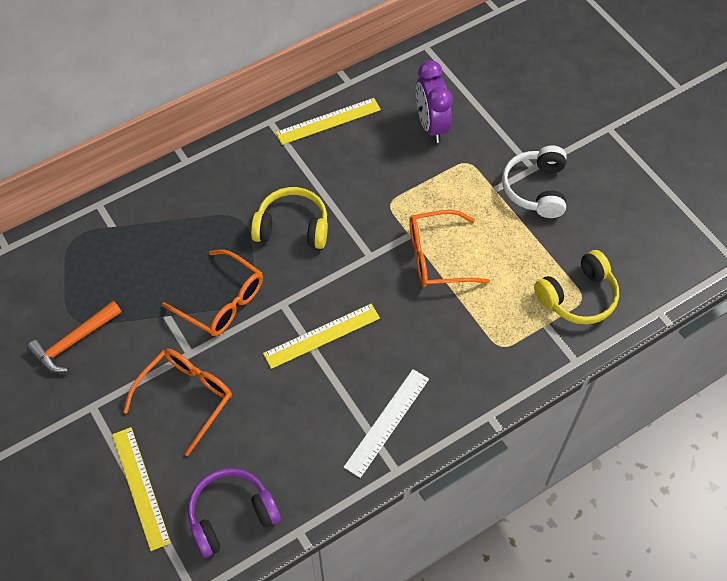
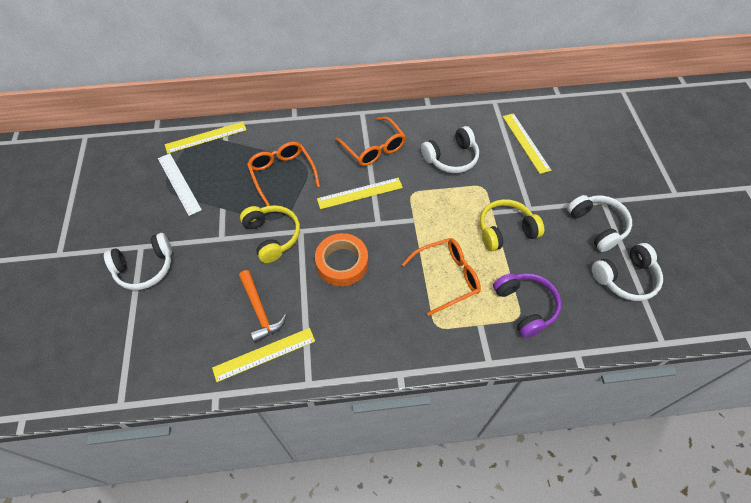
orange tape: 0 -> 1
purple clock: 1 -> 0
white headphones: 1 -> 4
yellow ruler: 3 -> 4

